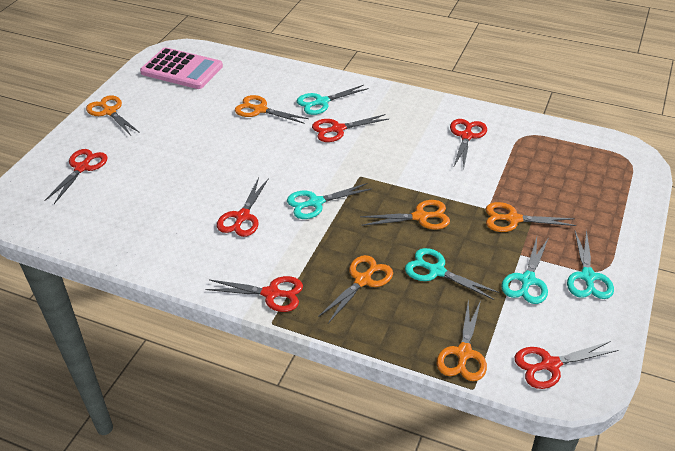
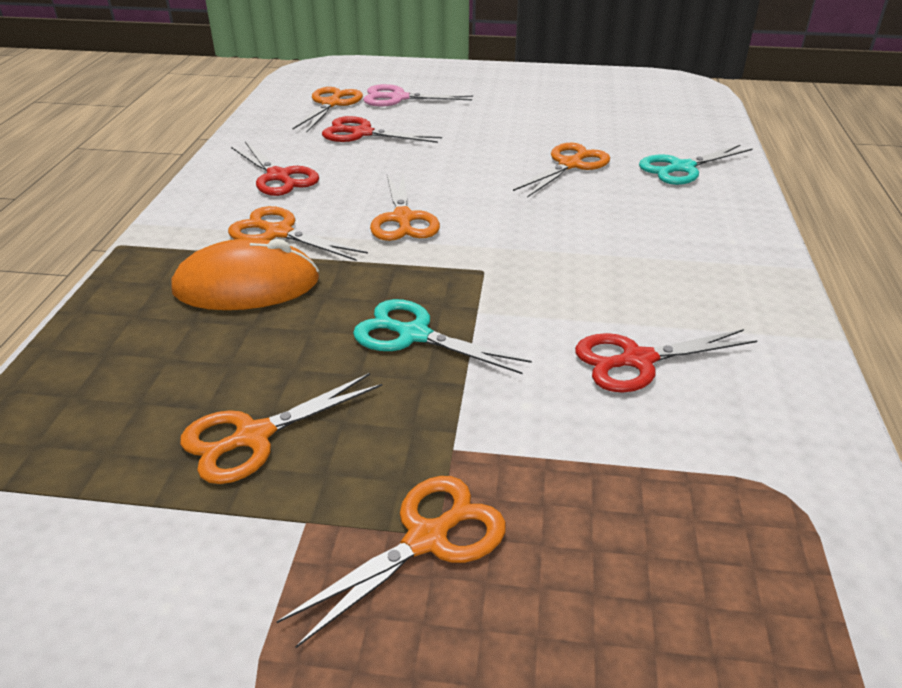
orange mouse: 0 -> 1
pink calculator: 1 -> 0
pink scissors: 0 -> 1
red scissors: 6 -> 3
turquoise scissors: 5 -> 2

